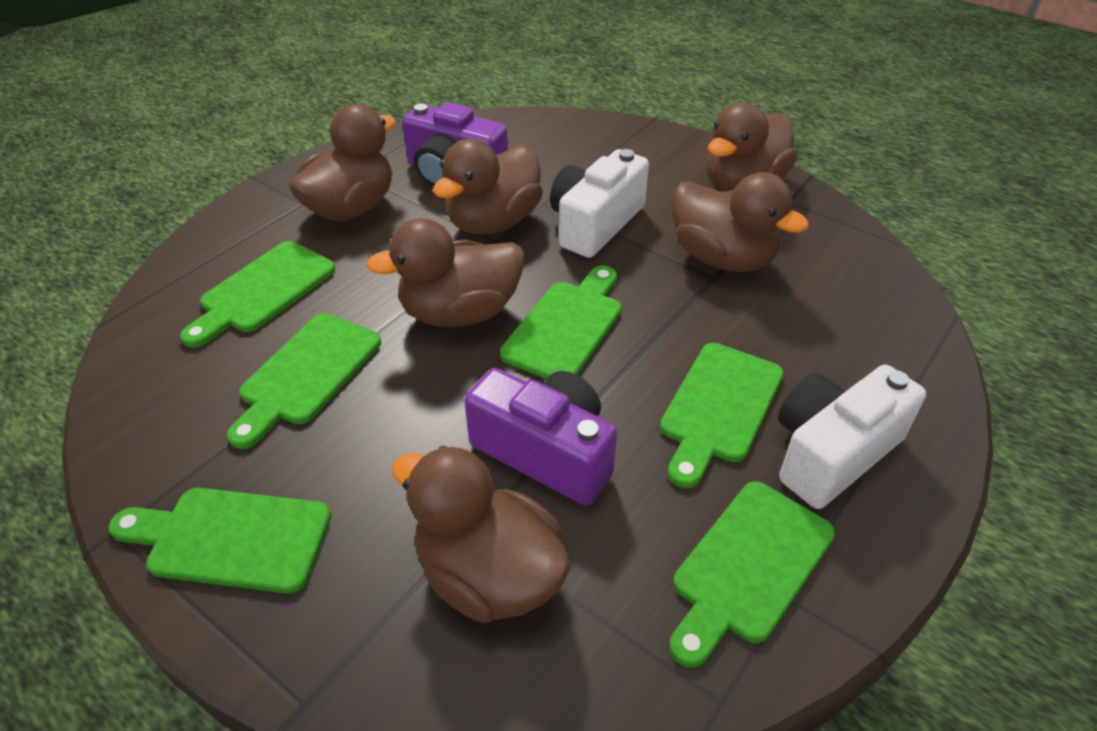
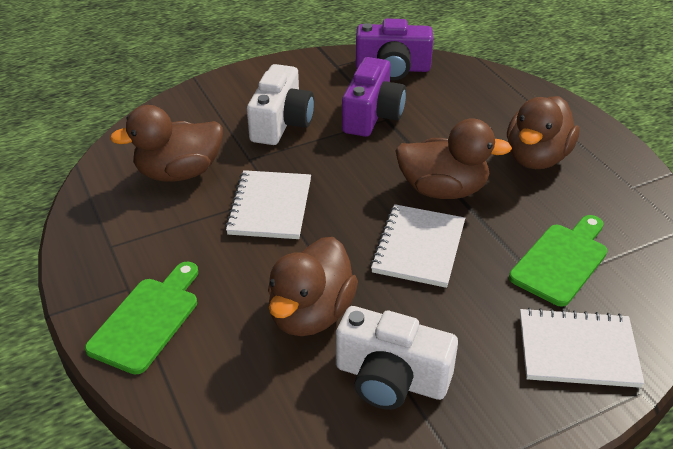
brown duck: 6 -> 4
green cutting board: 6 -> 2
white notebook: 0 -> 3

